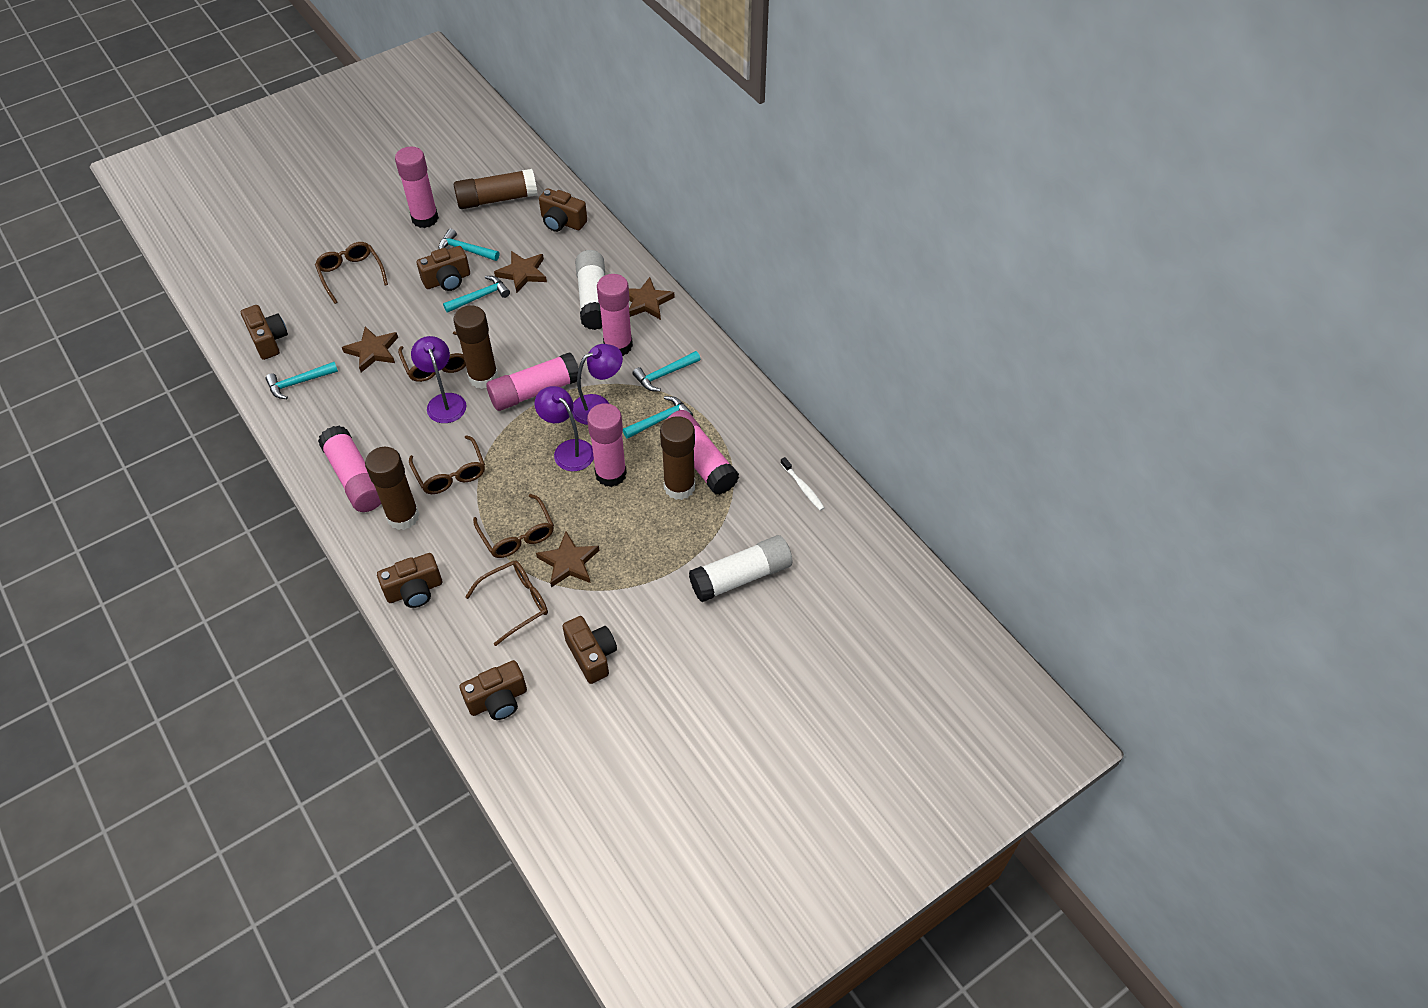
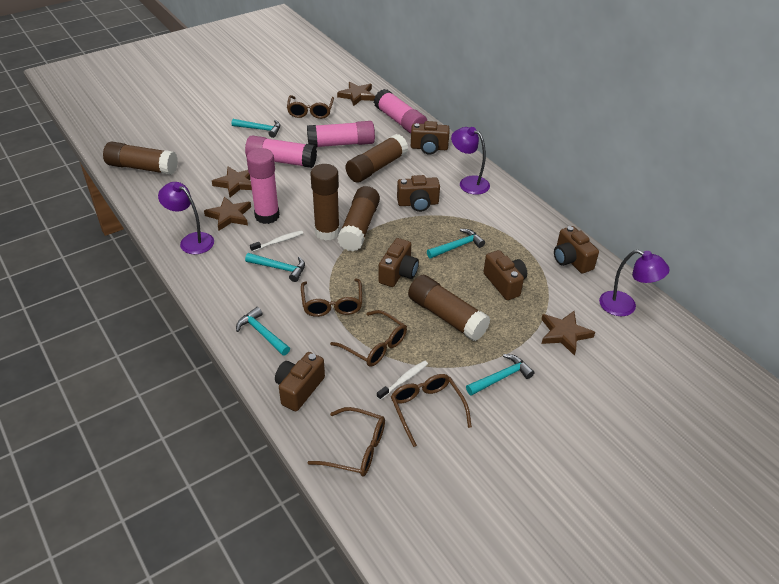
brown glue stick: 4 -> 5
pink glue stick: 6 -> 4
white glue stick: 2 -> 0
white toothbrush: 1 -> 2

